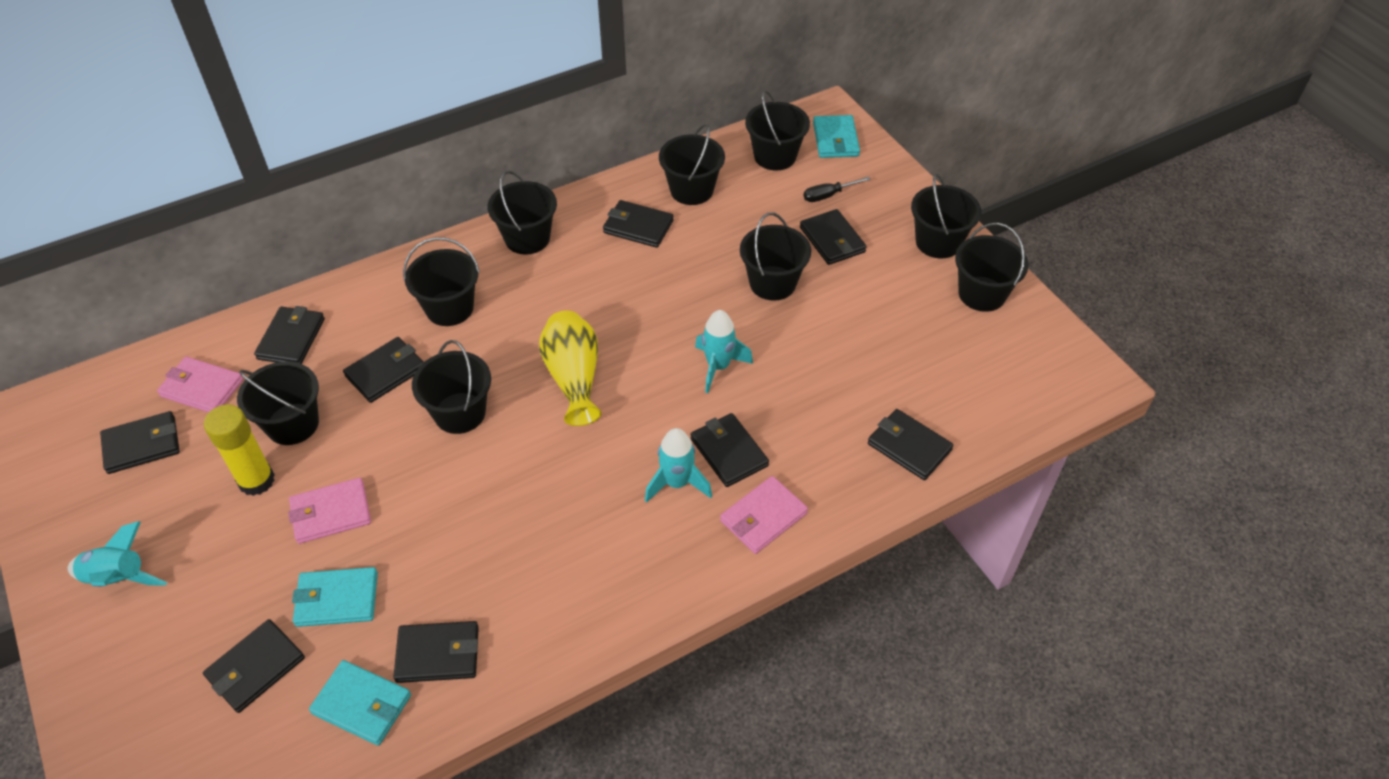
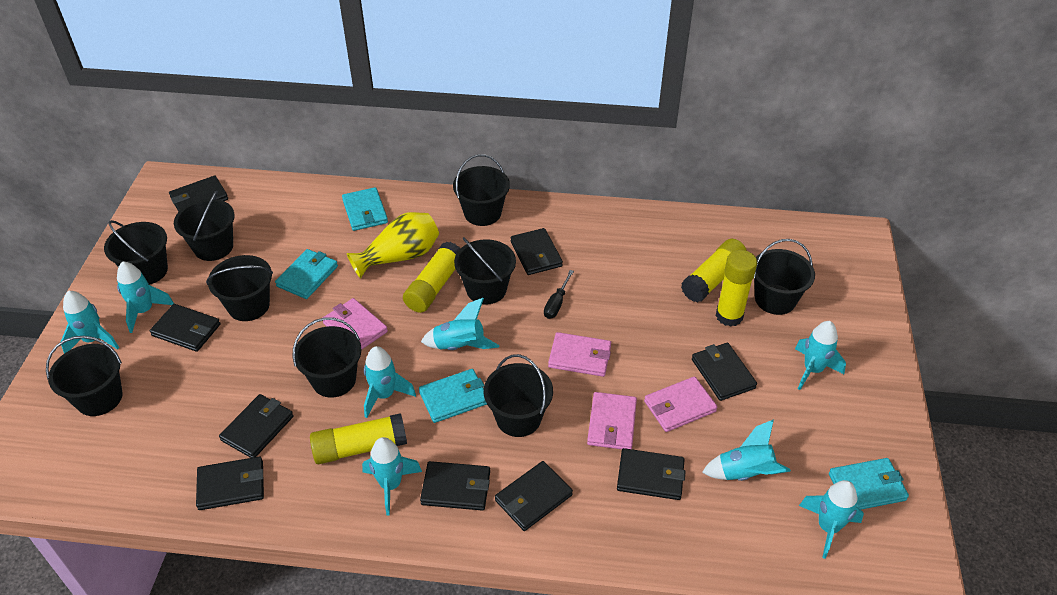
pink wallet: 3 -> 4
turquoise rocket: 3 -> 8
turquoise wallet: 3 -> 4
yellow glue stick: 1 -> 4

